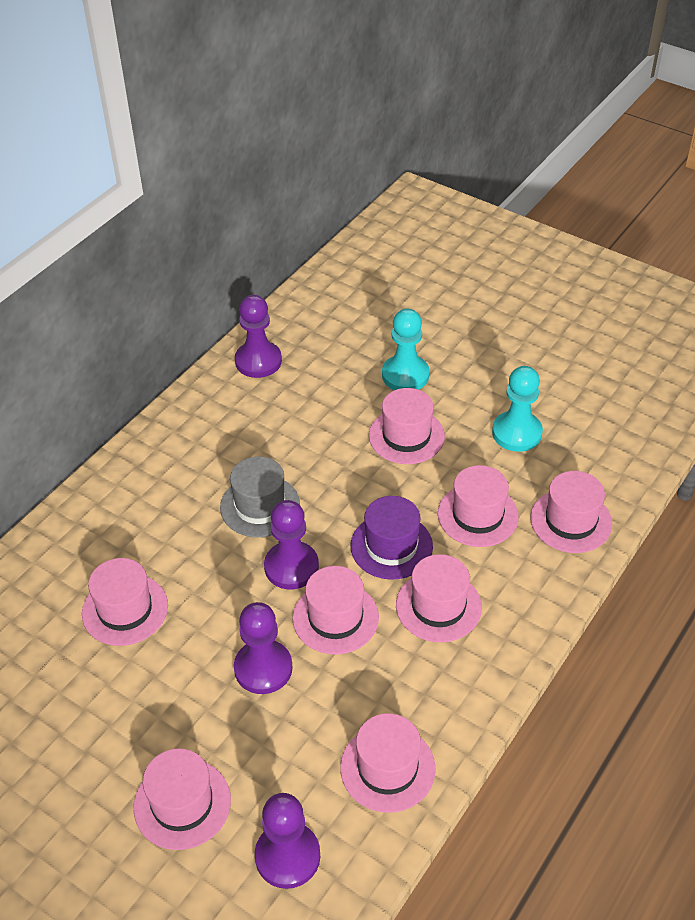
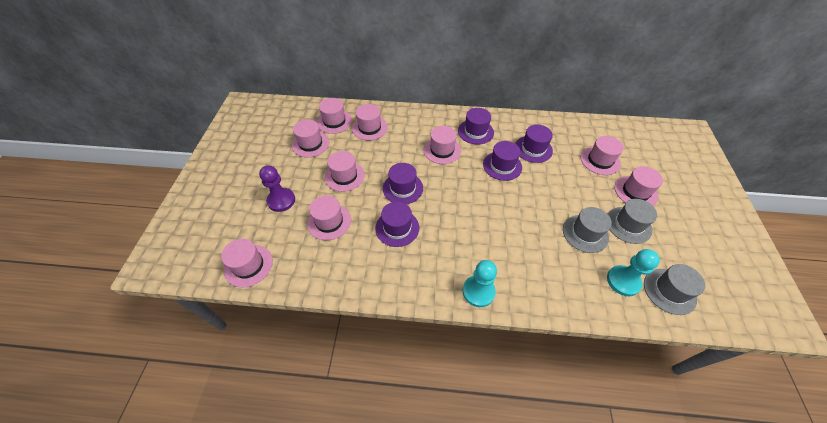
grey hat: 1 -> 3
pink hat: 8 -> 9
purple hat: 1 -> 5
purple pawn: 4 -> 1

